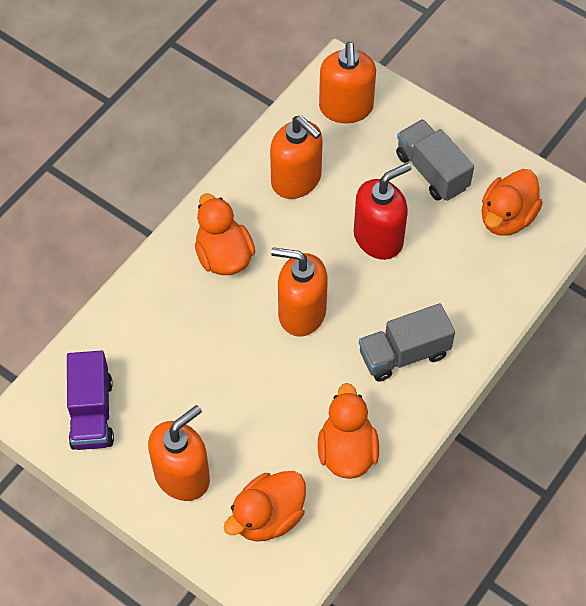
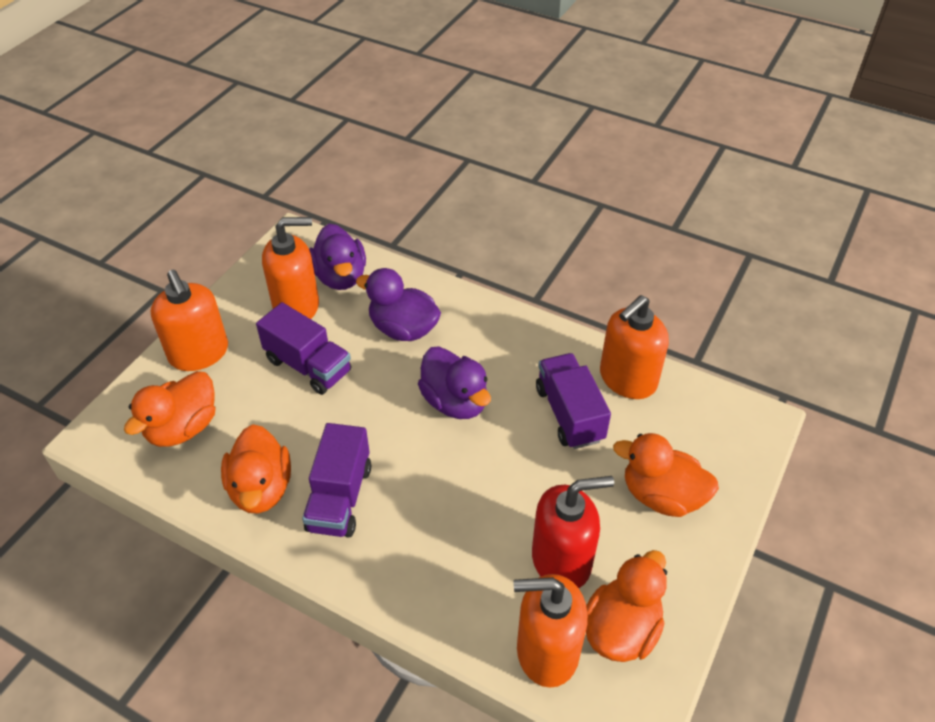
grey truck: 2 -> 0
purple duck: 0 -> 3
purple truck: 1 -> 3

